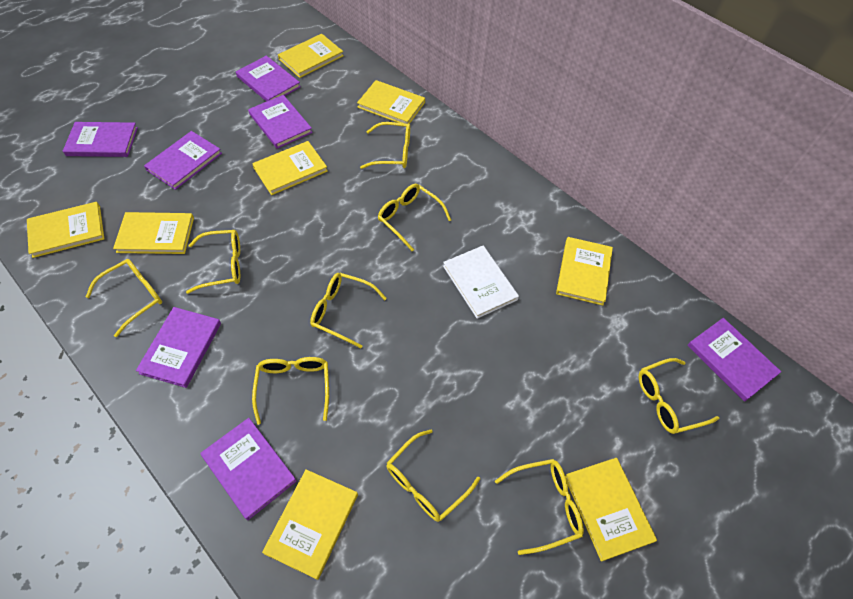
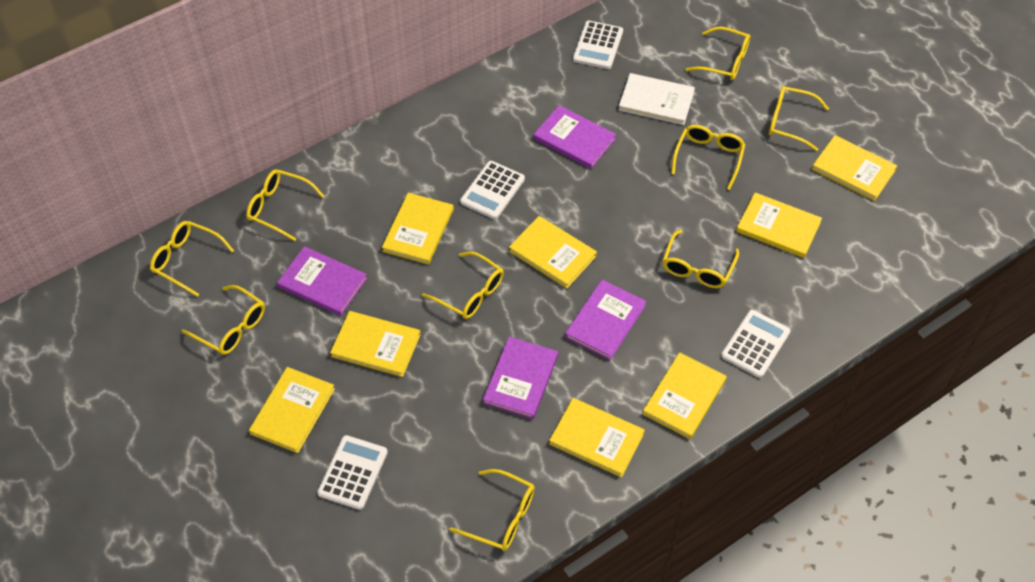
purple book: 7 -> 4
white calculator: 0 -> 4

